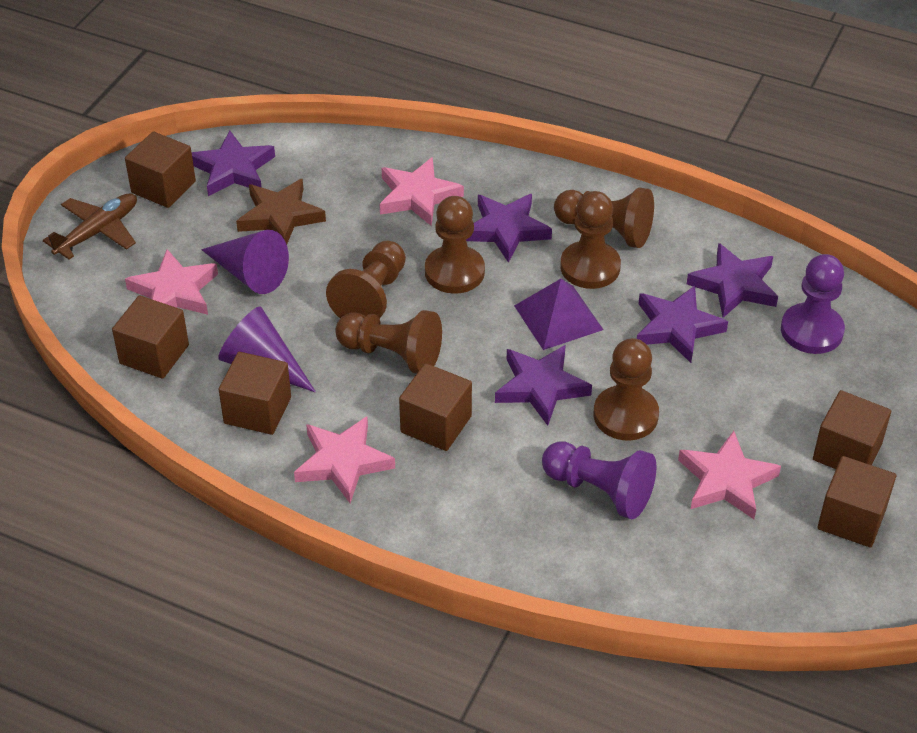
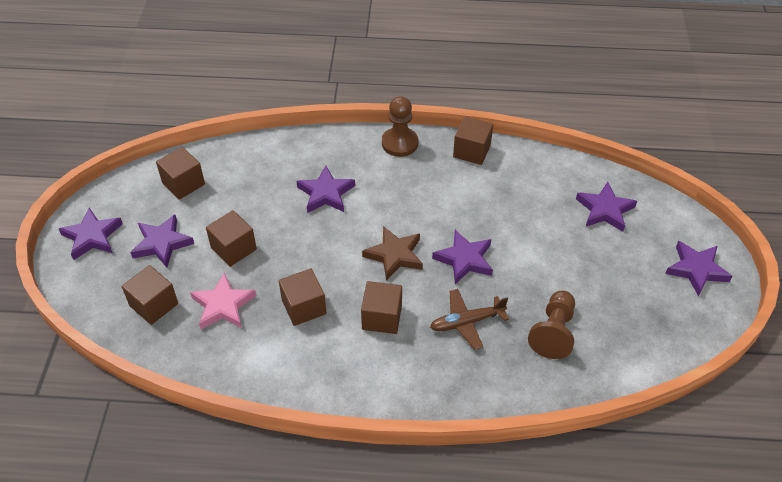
brown pawn: 6 -> 2
pink star: 4 -> 1
purple cone: 2 -> 0
purple pawn: 2 -> 0
purple pyramid: 1 -> 0
purple star: 5 -> 6

